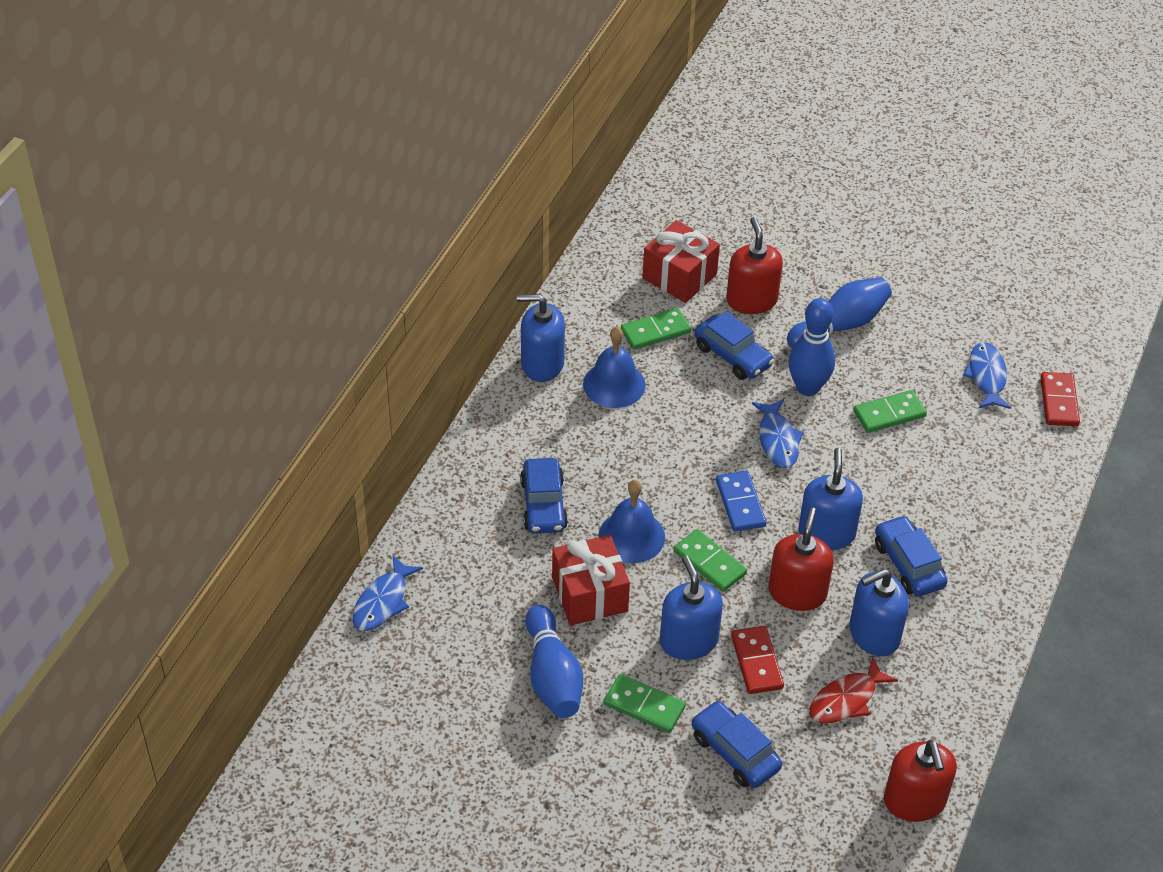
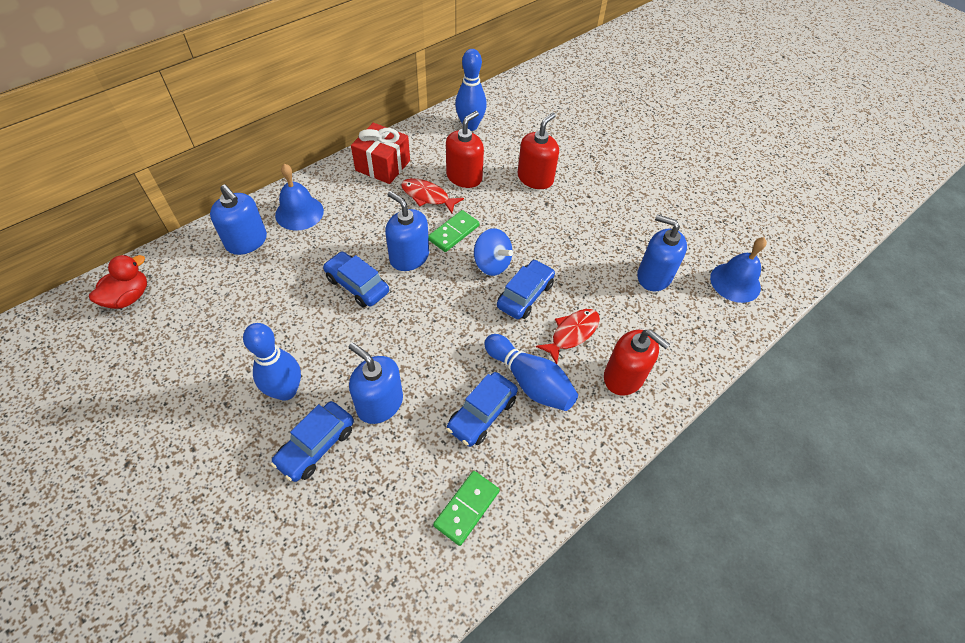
blue domino: 1 -> 0
blue fish: 3 -> 0
blue spinning top: 0 -> 1
green domino: 4 -> 2
red domino: 2 -> 0
red duck: 0 -> 1
red fish: 1 -> 2
red gift: 2 -> 1

